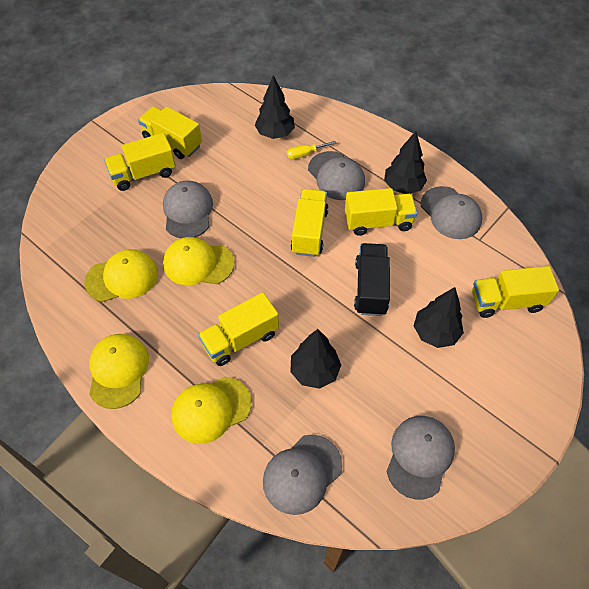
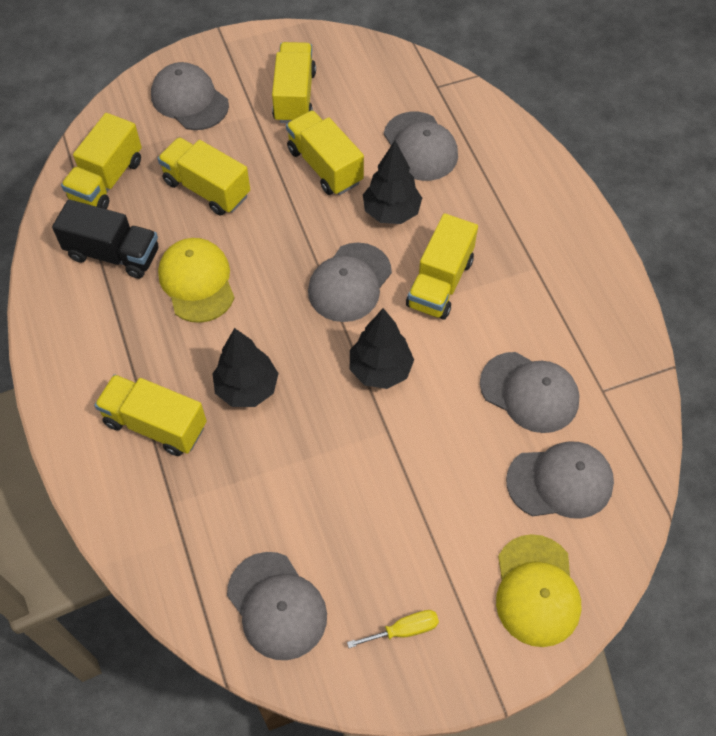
black tree: 4 -> 3
grey cap: 5 -> 6
yellow cap: 4 -> 2

